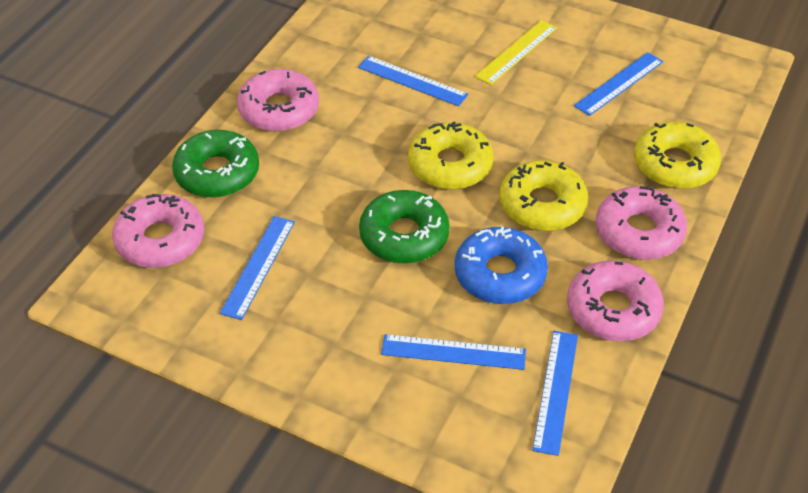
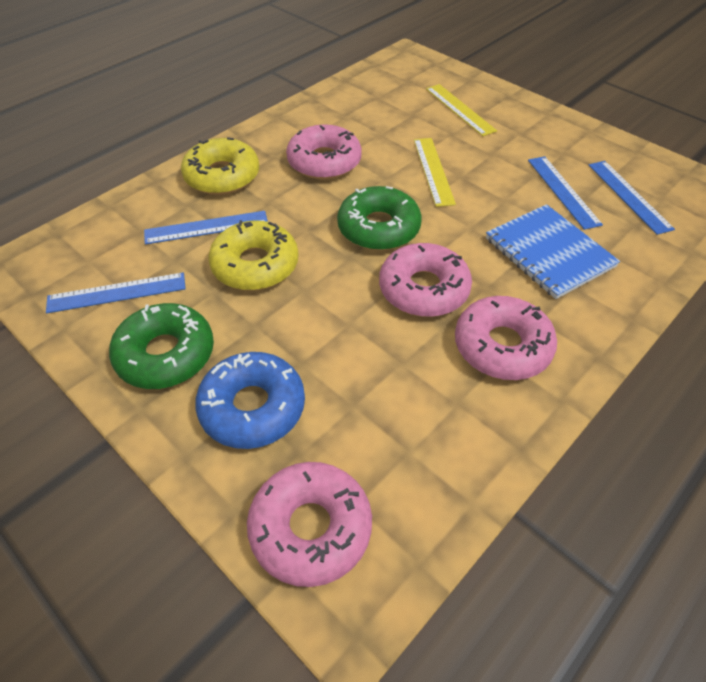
blue notebook: 0 -> 1
blue ruler: 5 -> 4
yellow donut: 3 -> 2
yellow ruler: 1 -> 2

